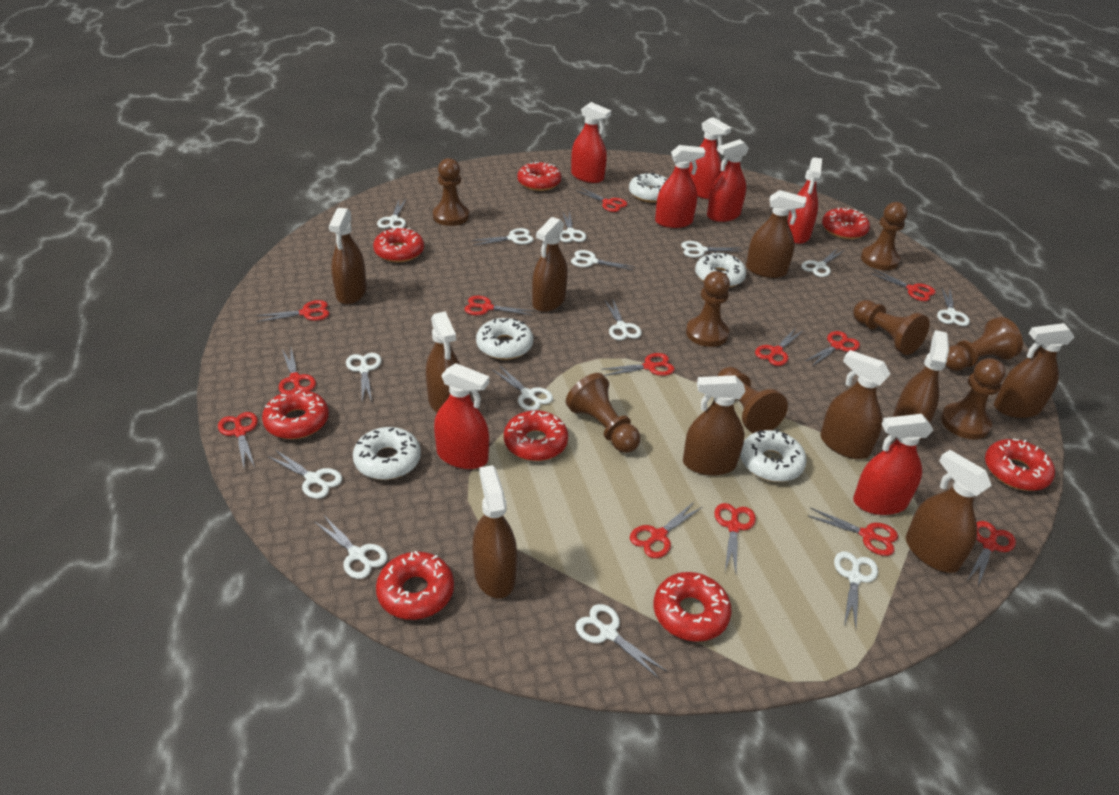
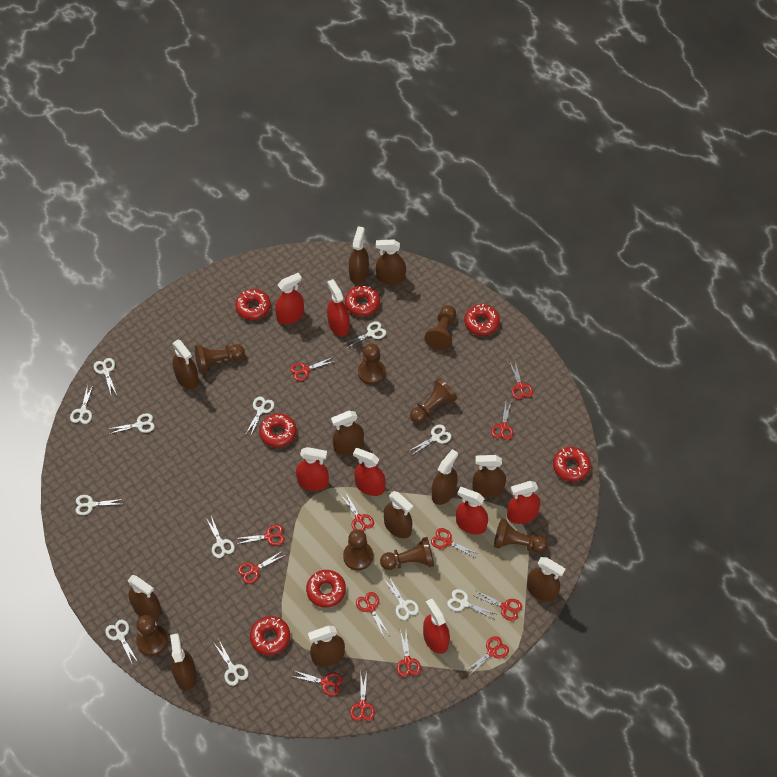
brown spray bottle: 10 -> 11
red donut: 8 -> 7
white donut: 5 -> 0
white scissors: 14 -> 12

